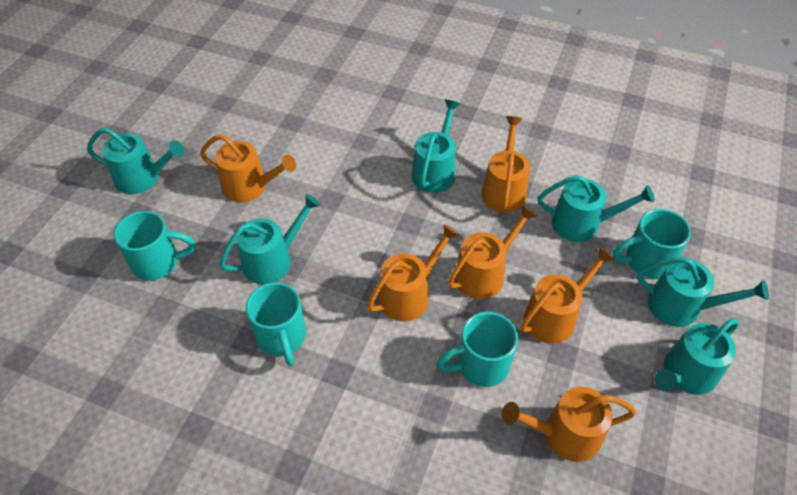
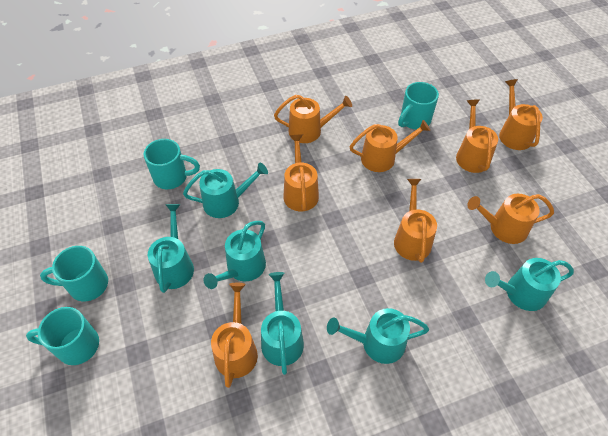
orange watering can: 6 -> 8

